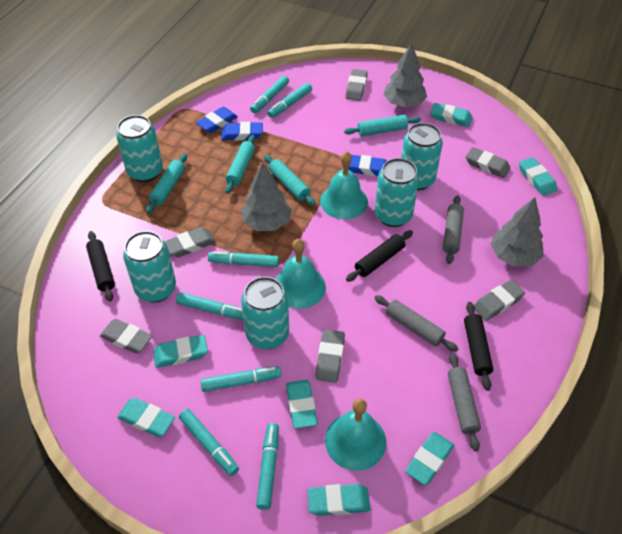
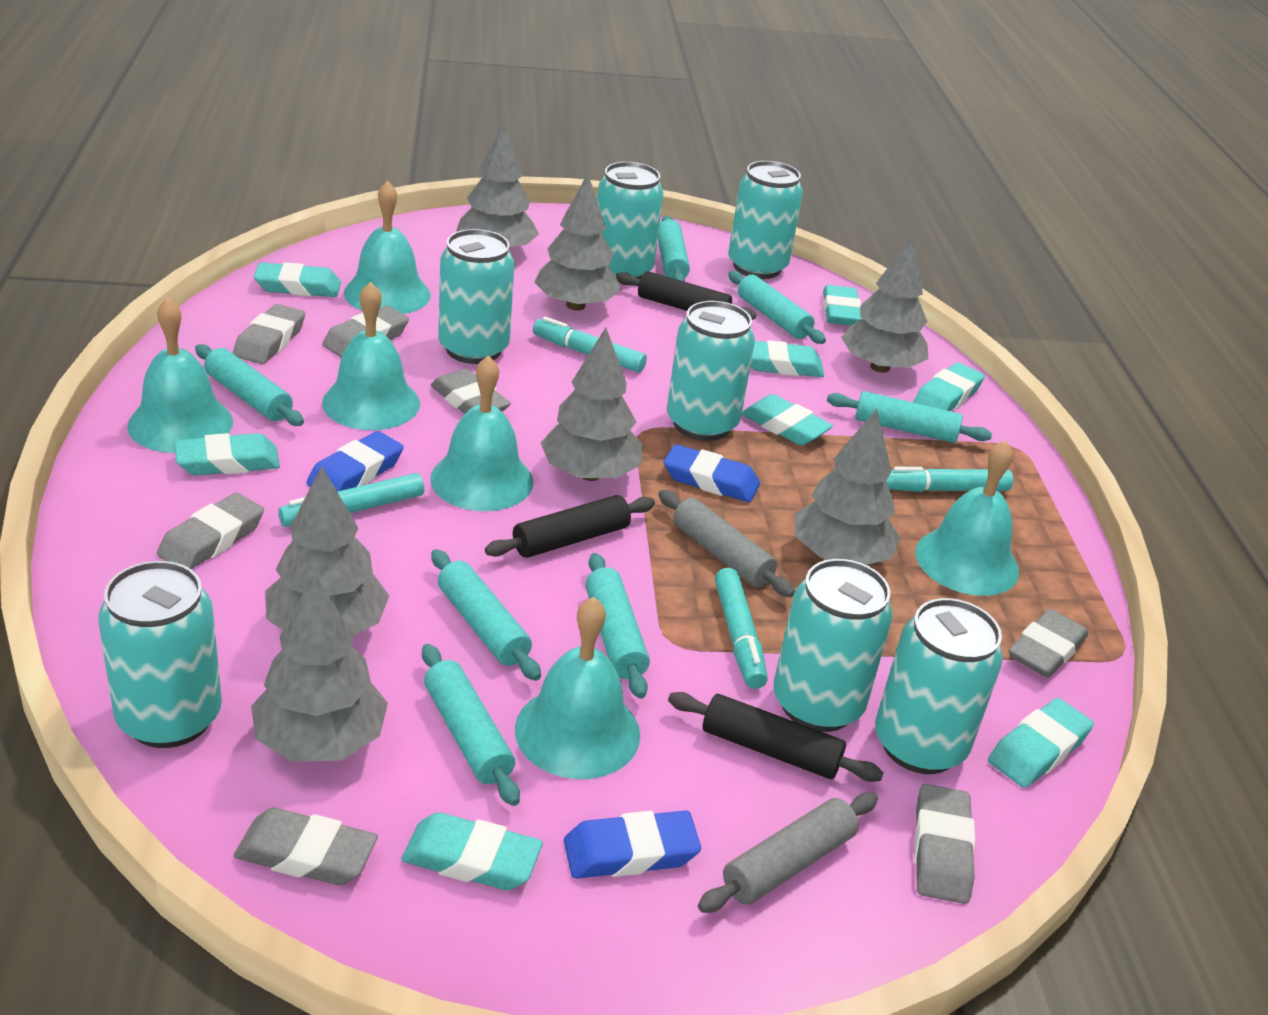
grey eraser: 6 -> 7
grey rolling pin: 3 -> 2
grey tree: 3 -> 7
turquoise bell: 3 -> 6
turquoise can: 5 -> 7
turquoise eraser: 7 -> 8
turquoise marker: 7 -> 4
turquoise rolling pin: 4 -> 7

